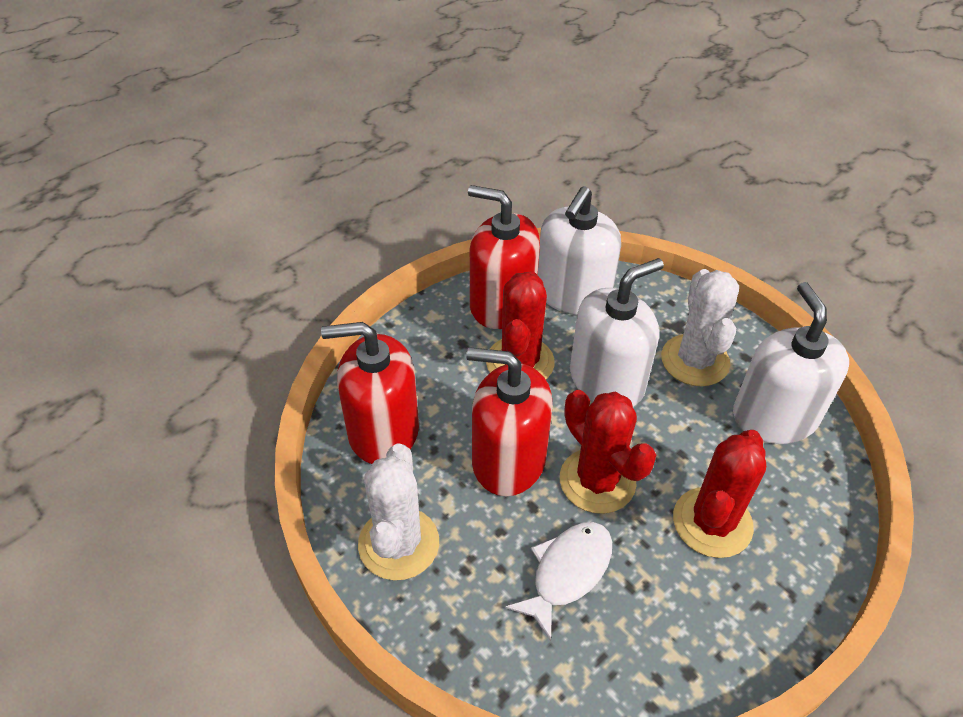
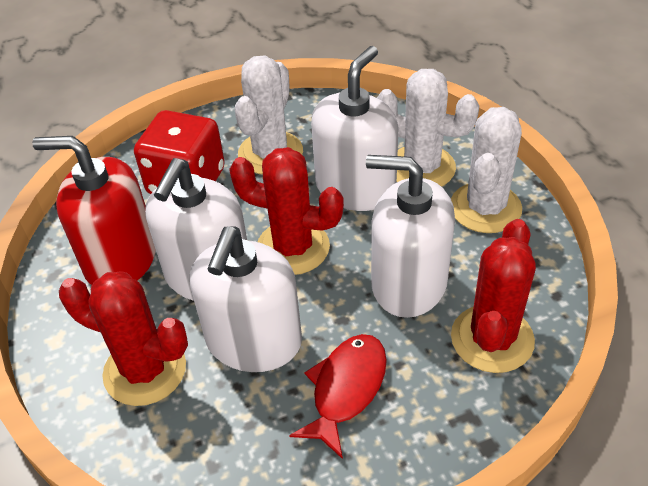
red dice: 0 -> 1
red fish: 0 -> 1
red soap dispenser: 3 -> 1
white cactus: 2 -> 3
white fish: 1 -> 0
white soap dispenser: 3 -> 4

